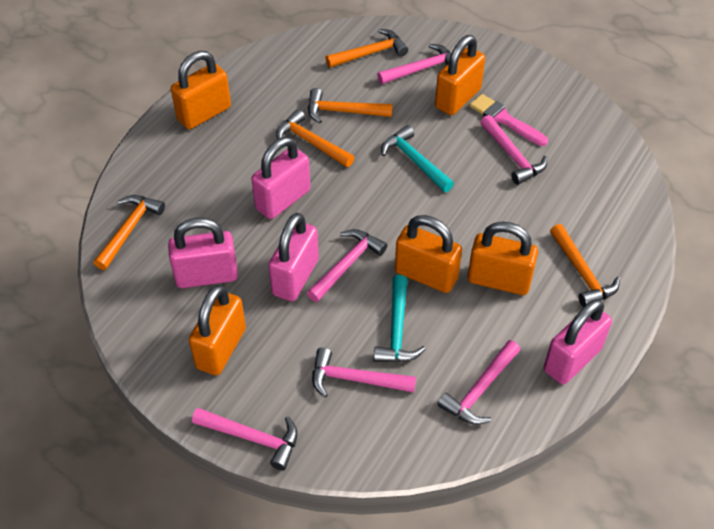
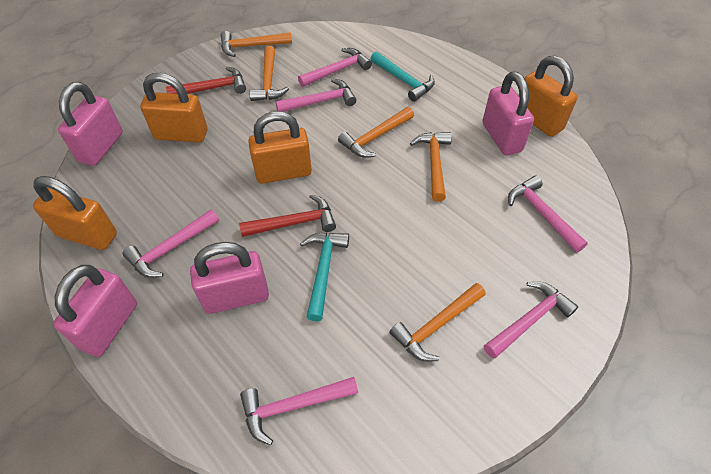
orange padlock: 5 -> 4
pink brush: 1 -> 0
red hammer: 0 -> 2

